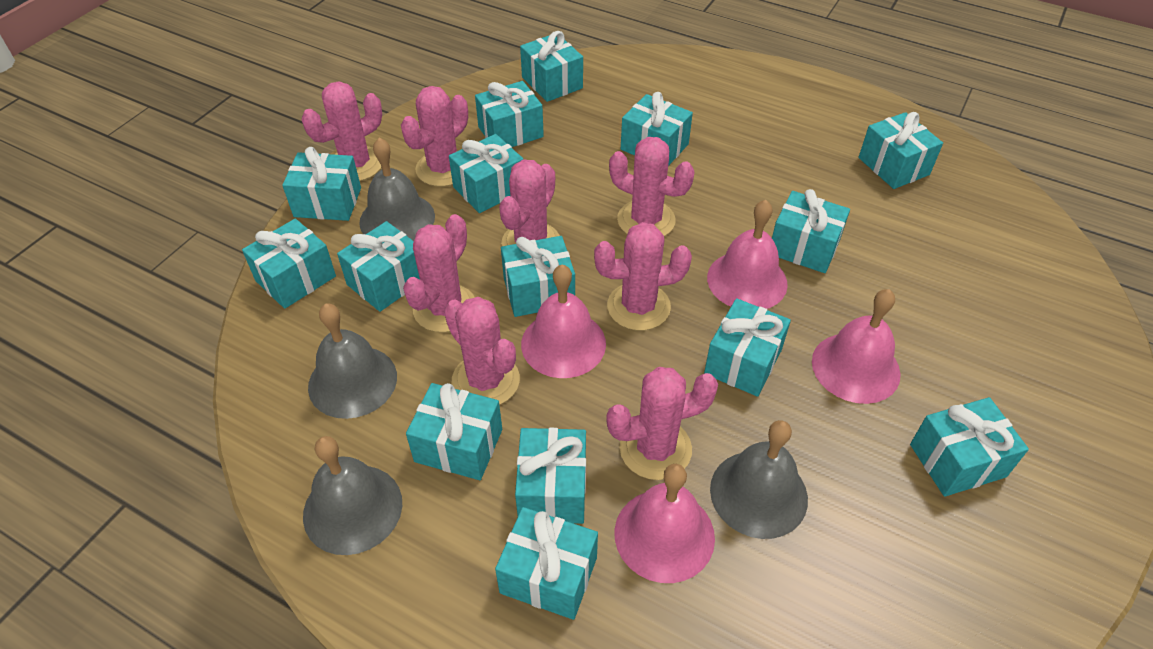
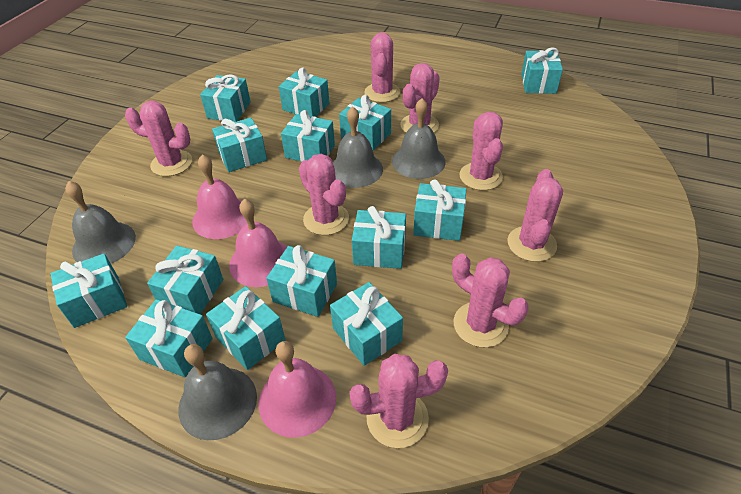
pink bell: 4 -> 3
turquoise gift: 15 -> 14

